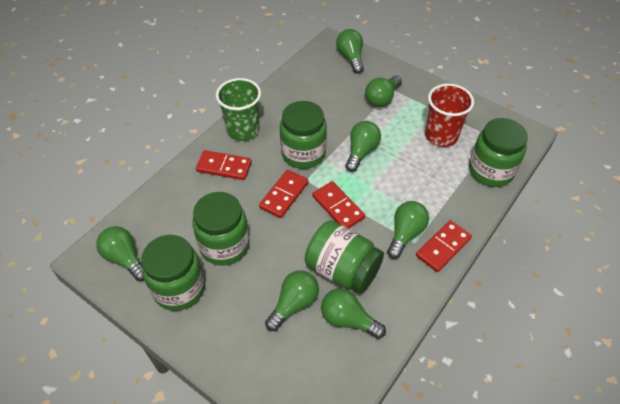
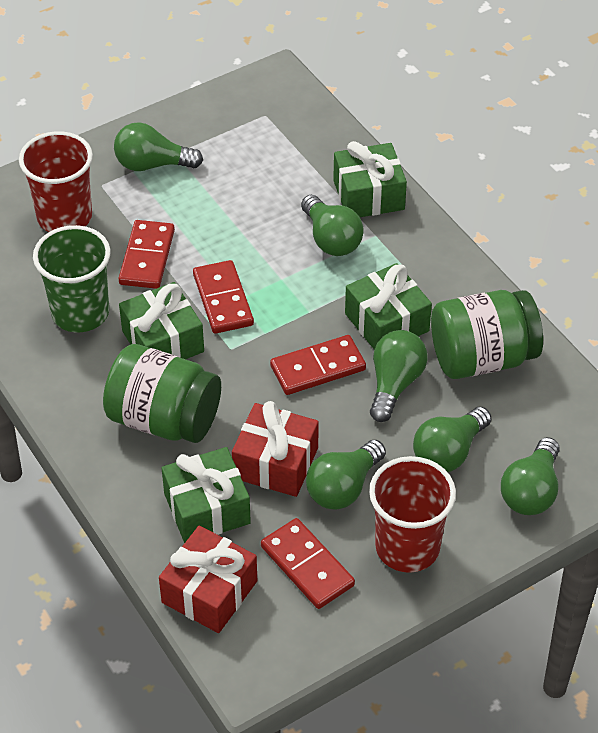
green gift: 0 -> 4
green jar: 5 -> 2
green light bulb: 7 -> 6
red cup: 1 -> 2
red gift: 0 -> 2

